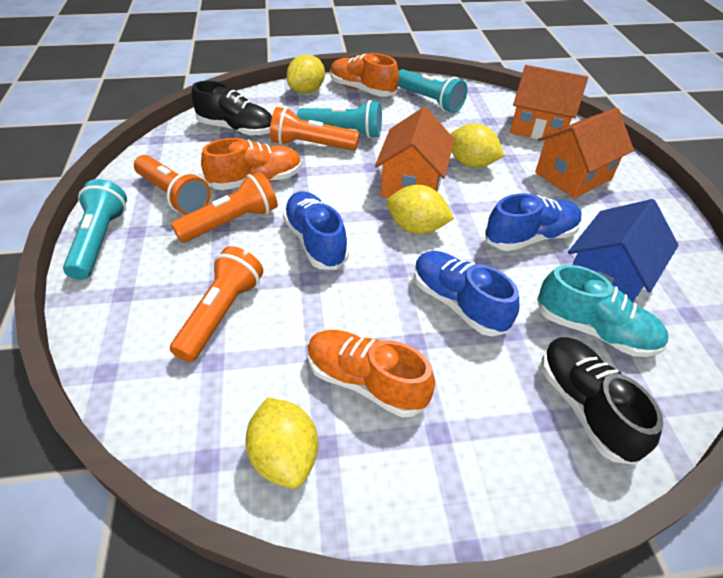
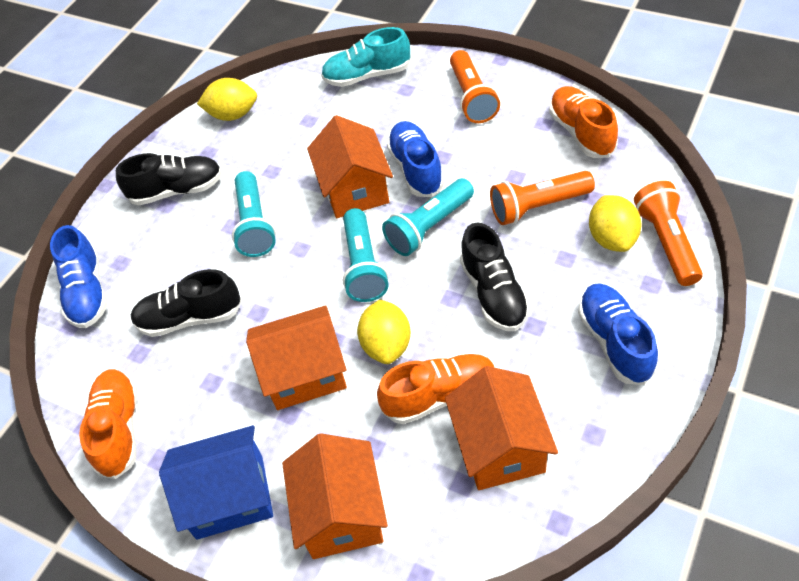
black shoe: 2 -> 3
orange flashlight: 4 -> 3
orange house: 3 -> 4
yellow lemon: 4 -> 3

